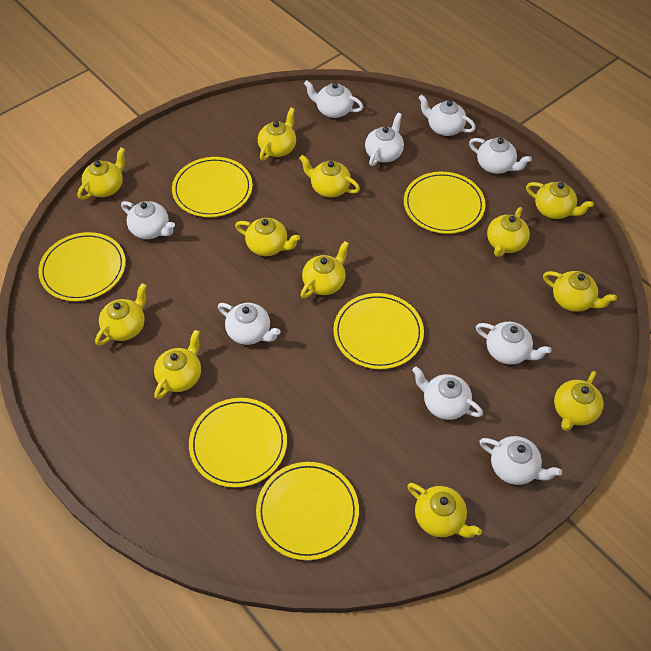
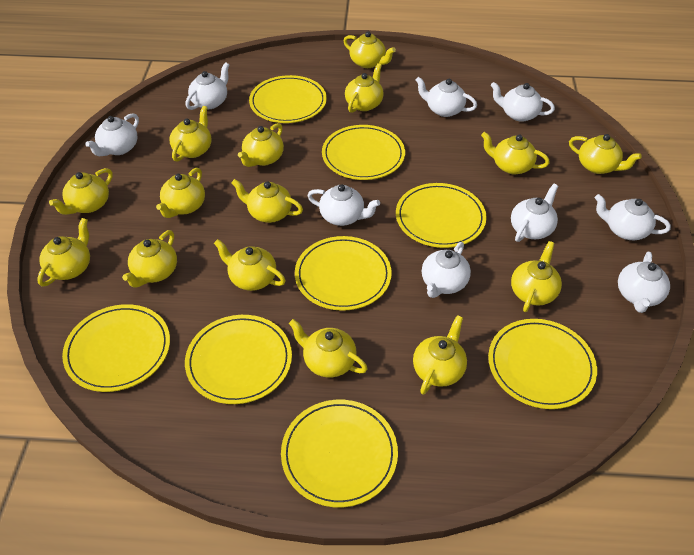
yellow plate: 6 -> 8
yellow teapot: 12 -> 15

